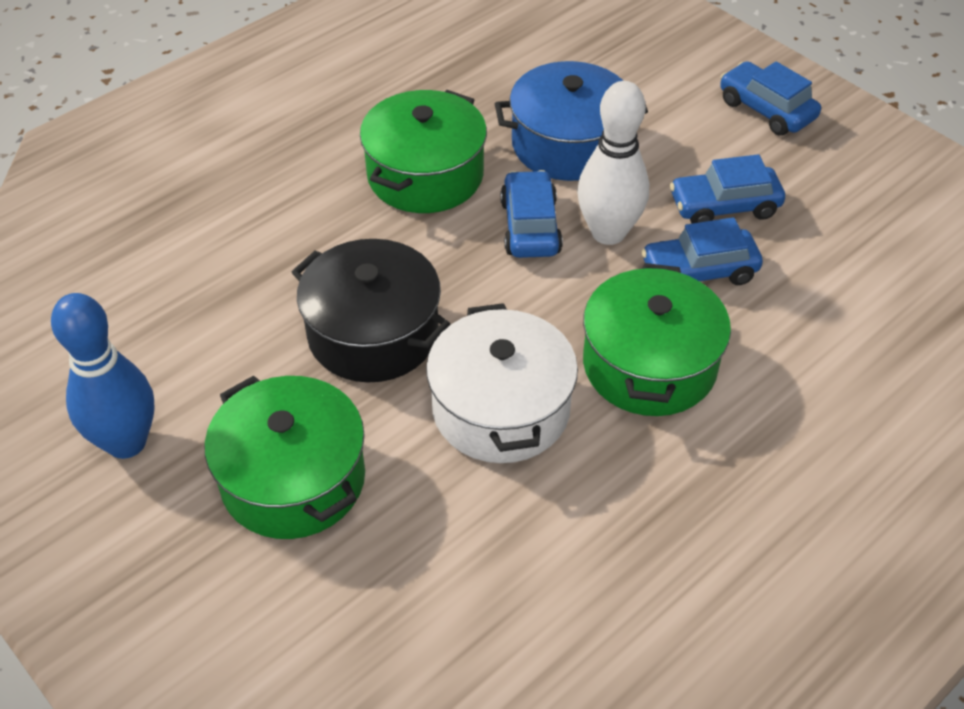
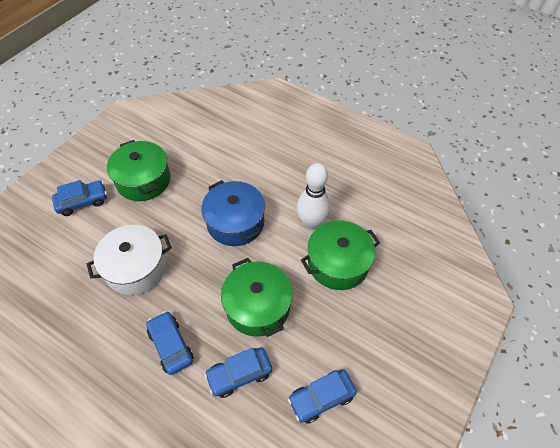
black pot: 1 -> 0
blue bowling pin: 1 -> 0

